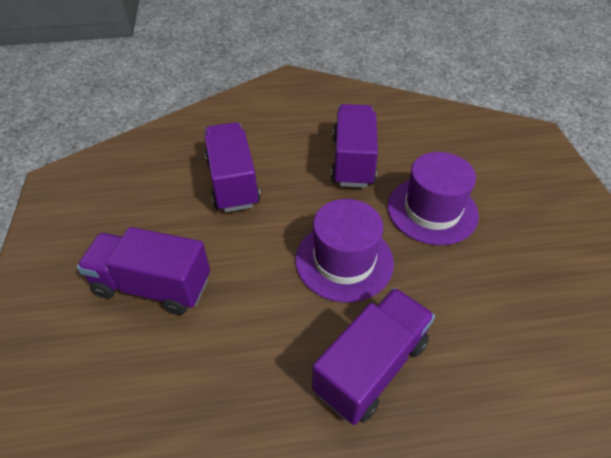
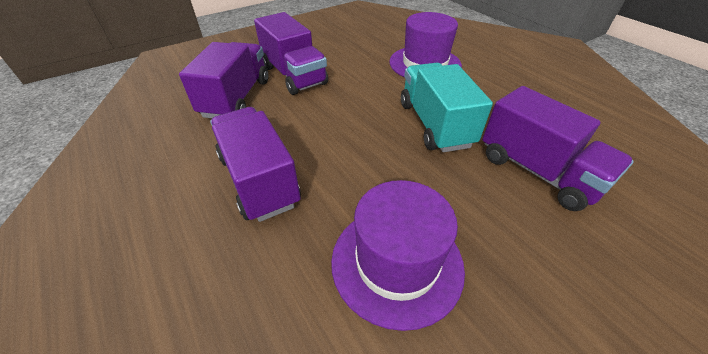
turquoise truck: 0 -> 1

